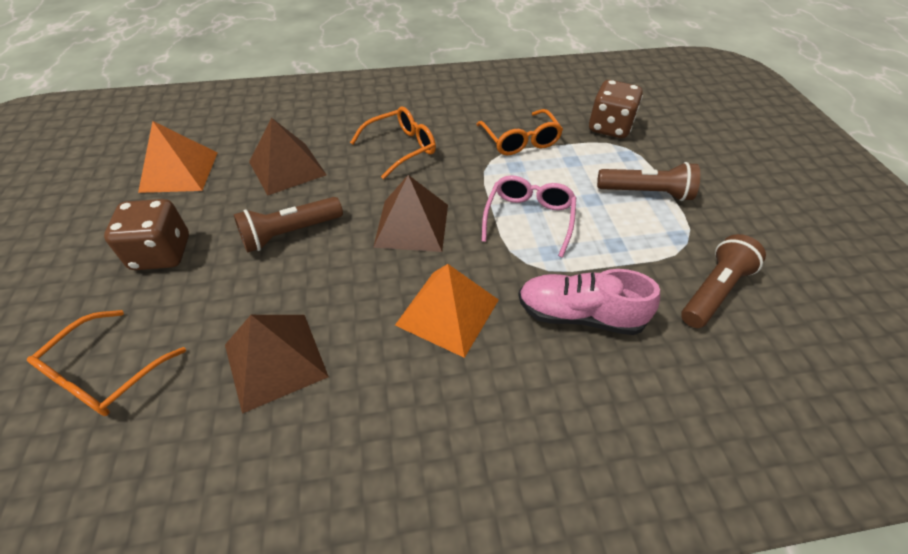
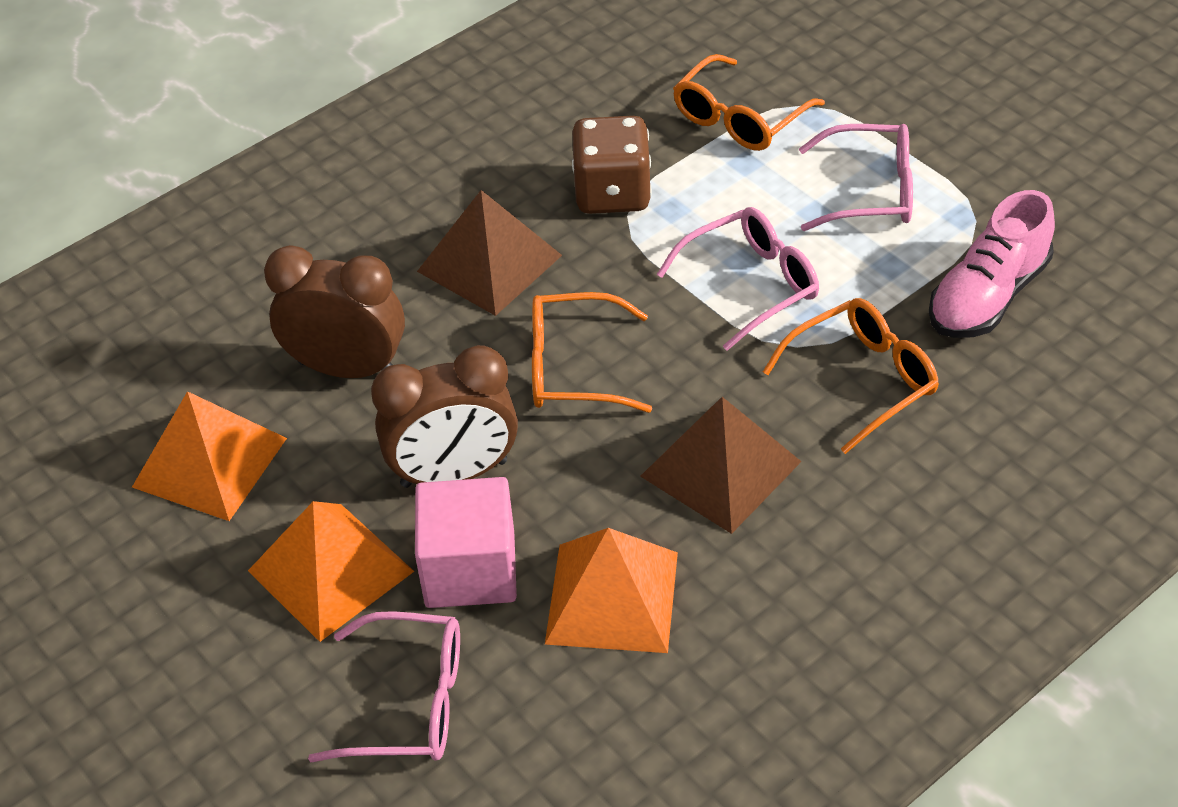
brown clock: 0 -> 2
brown dice: 2 -> 1
brown flashlight: 3 -> 0
brown pyramid: 3 -> 2
orange pyramid: 2 -> 3
pink cube: 0 -> 1
pink glasses: 1 -> 3

